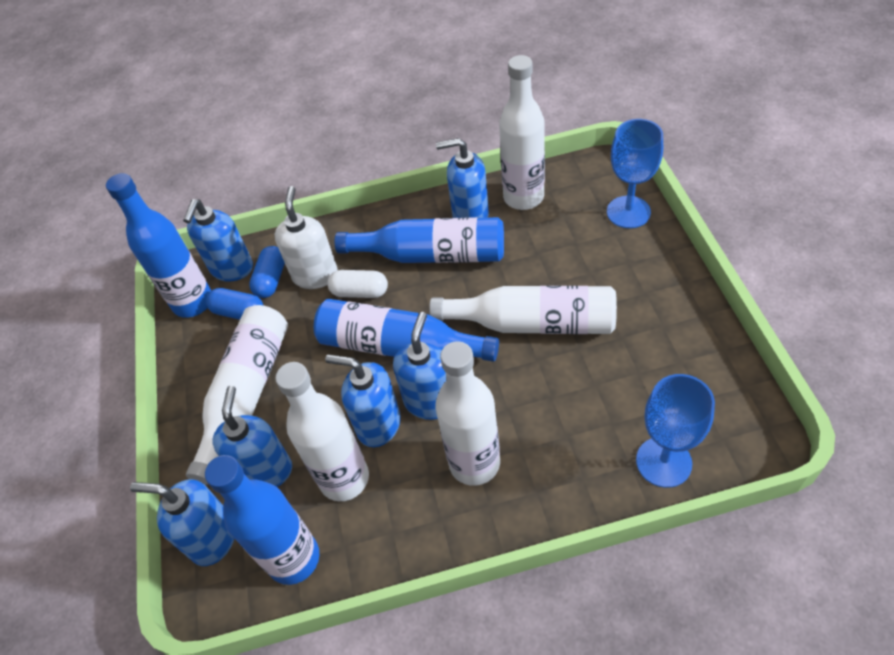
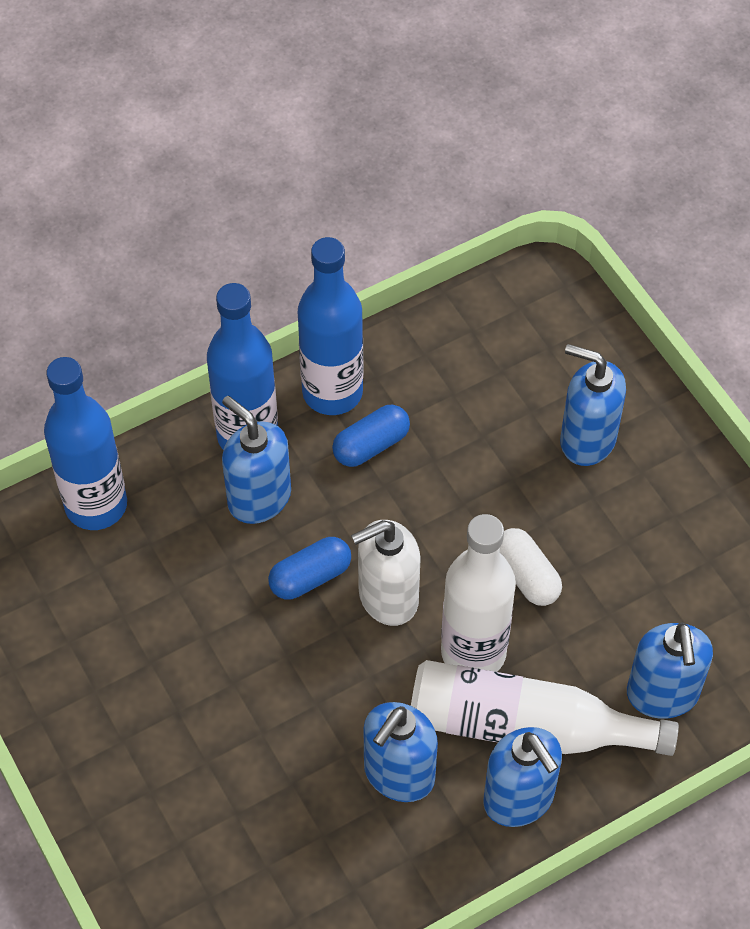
blue bottle: 4 -> 3
blue goblet: 2 -> 0
blue soap dispenser: 6 -> 5
white bottle: 5 -> 2

